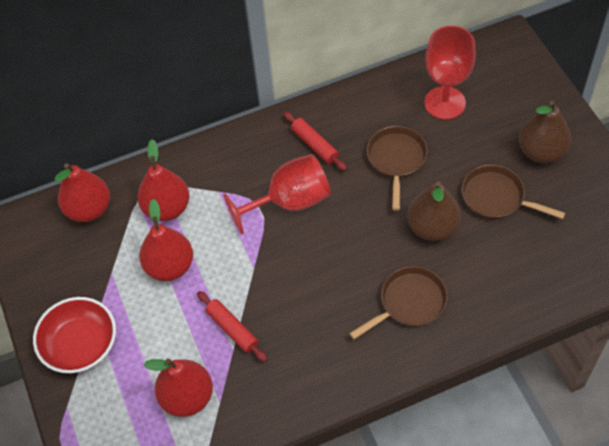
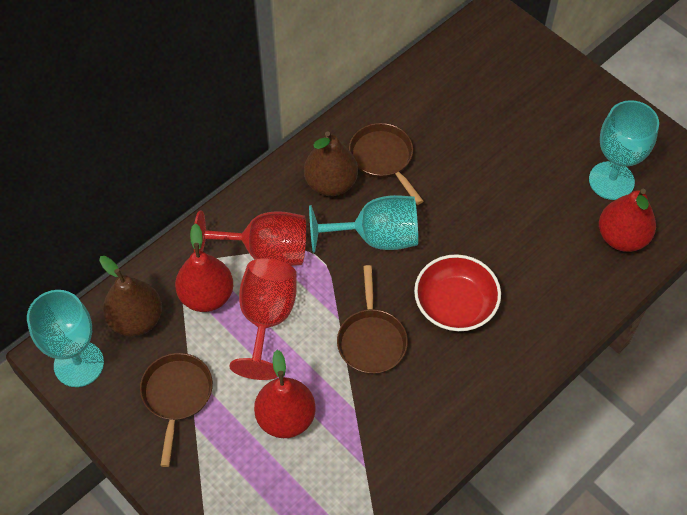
red pear: 4 -> 3
red rolling pin: 2 -> 0
turquoise goblet: 0 -> 3

